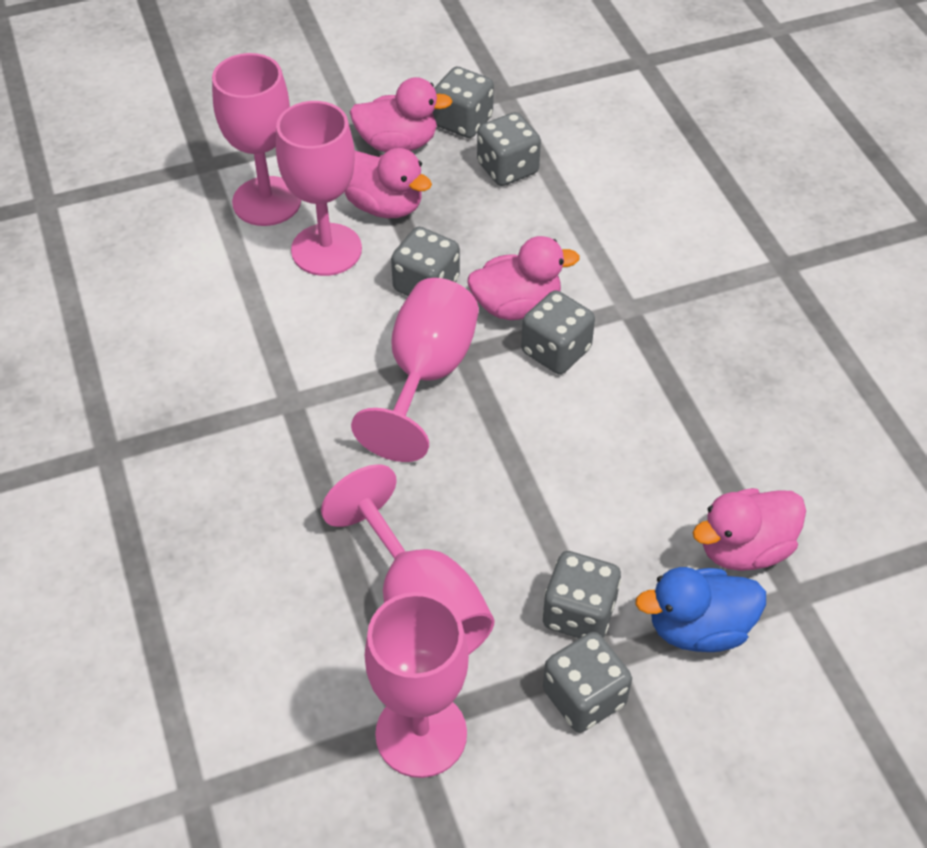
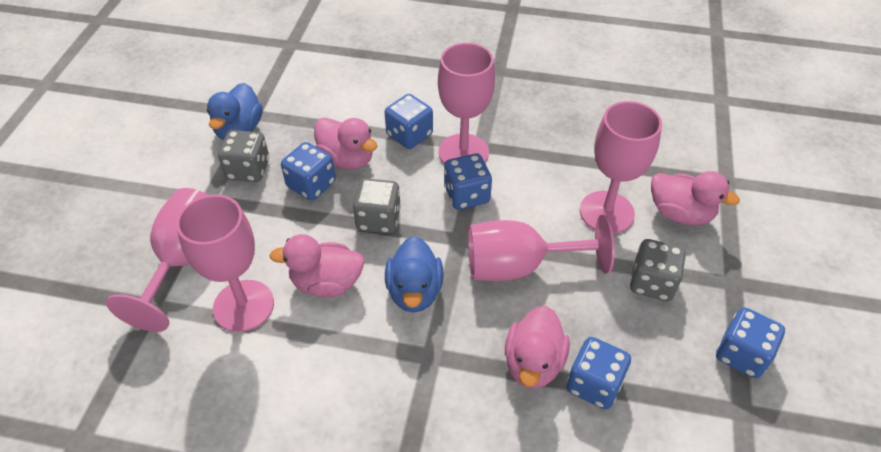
blue dice: 0 -> 5
blue duck: 1 -> 2
grey dice: 6 -> 3

